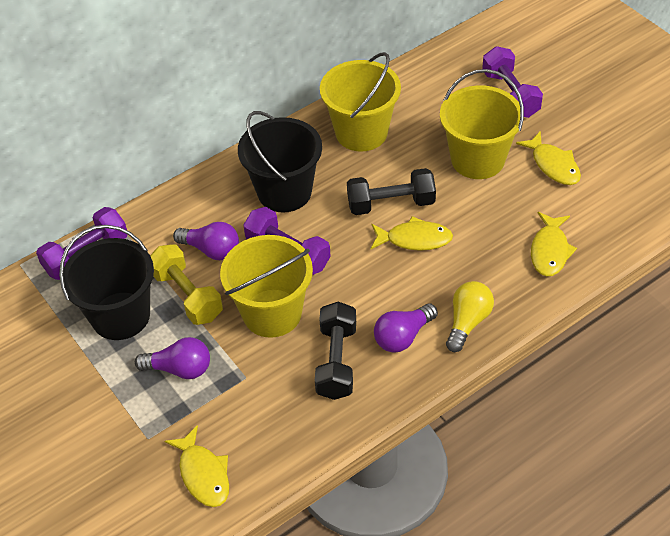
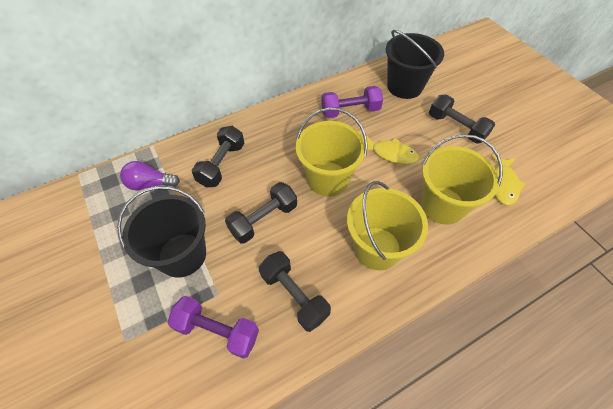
black dumbbell: 2 -> 4
purple dumbbell: 3 -> 2
purple light bulb: 3 -> 1
yellow dumbbell: 1 -> 0
yellow fish: 4 -> 2
yellow light bulb: 1 -> 0

